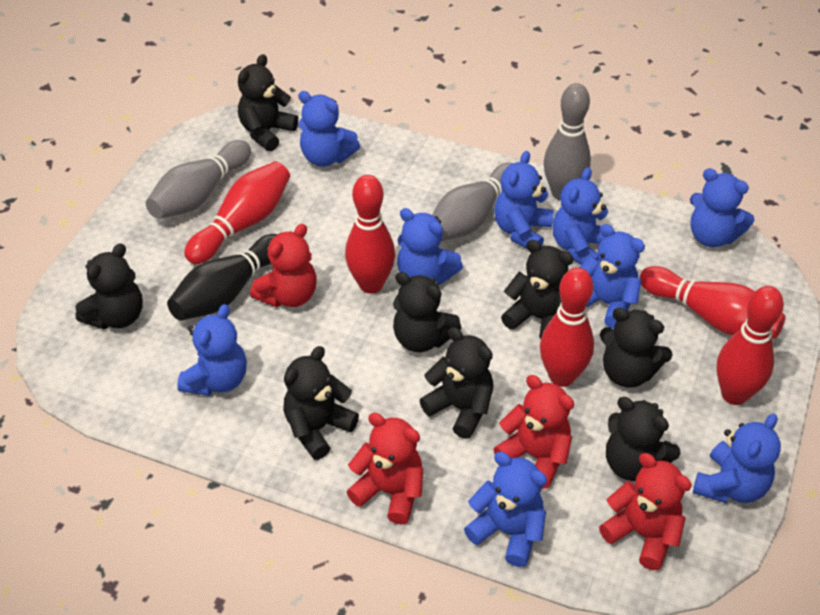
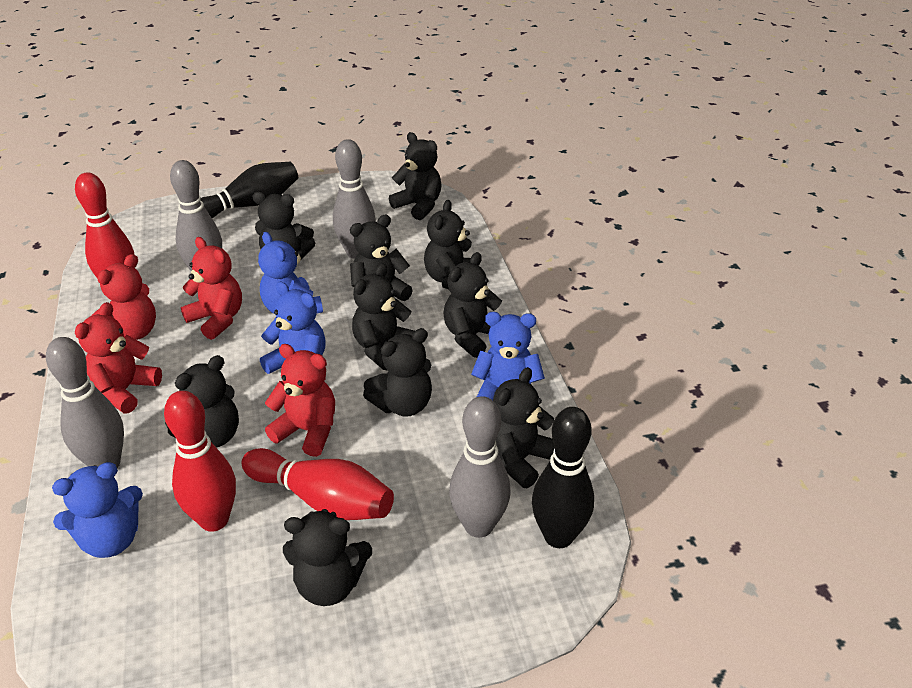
black bowling pin: 1 -> 2
black teddy bear: 8 -> 10
blue teddy bear: 9 -> 4
grey bowling pin: 3 -> 4
red bowling pin: 5 -> 3

